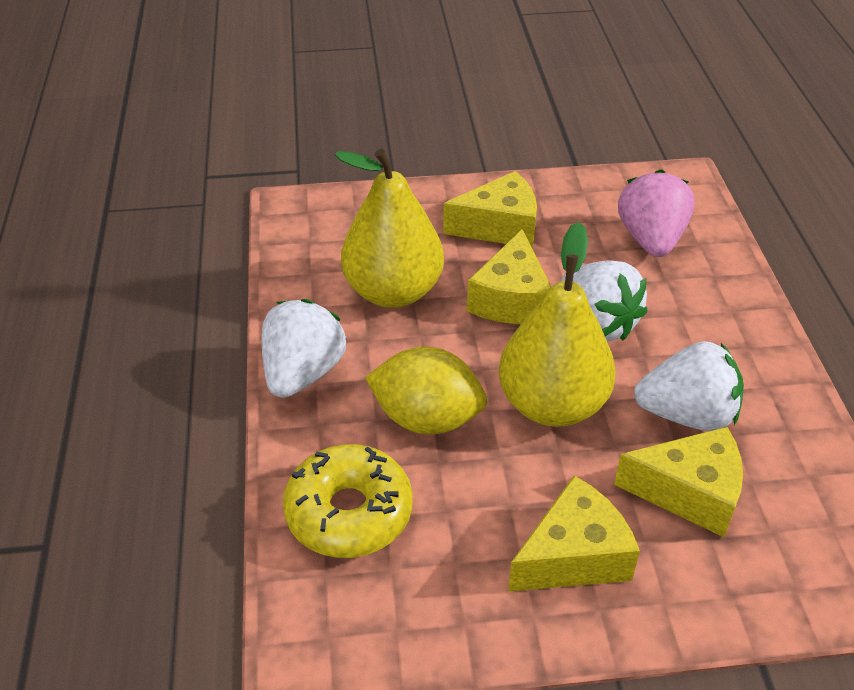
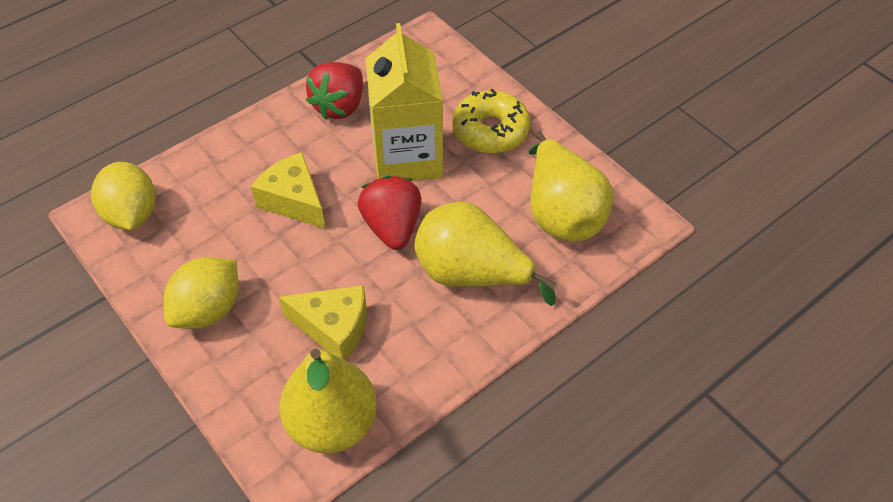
pink strawberry: 1 -> 0
red strawberry: 0 -> 2
white strawberry: 3 -> 0
yellow carton: 0 -> 1
yellow cheese: 4 -> 2
yellow lemon: 1 -> 2
yellow pear: 2 -> 3

